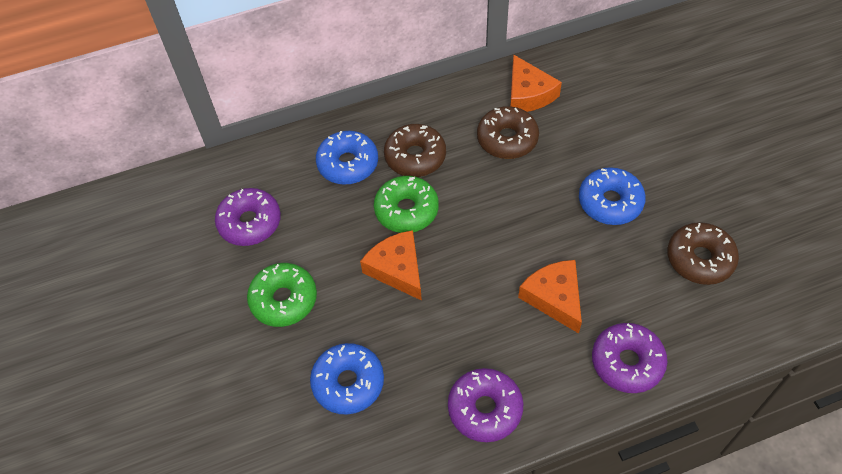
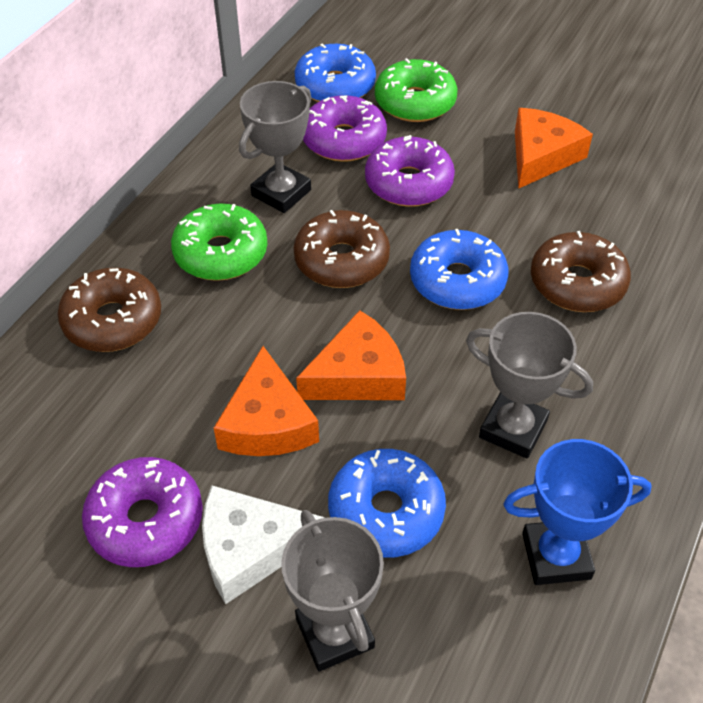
blue trophy: 0 -> 1
grey trophy: 0 -> 3
white cheese: 0 -> 1

